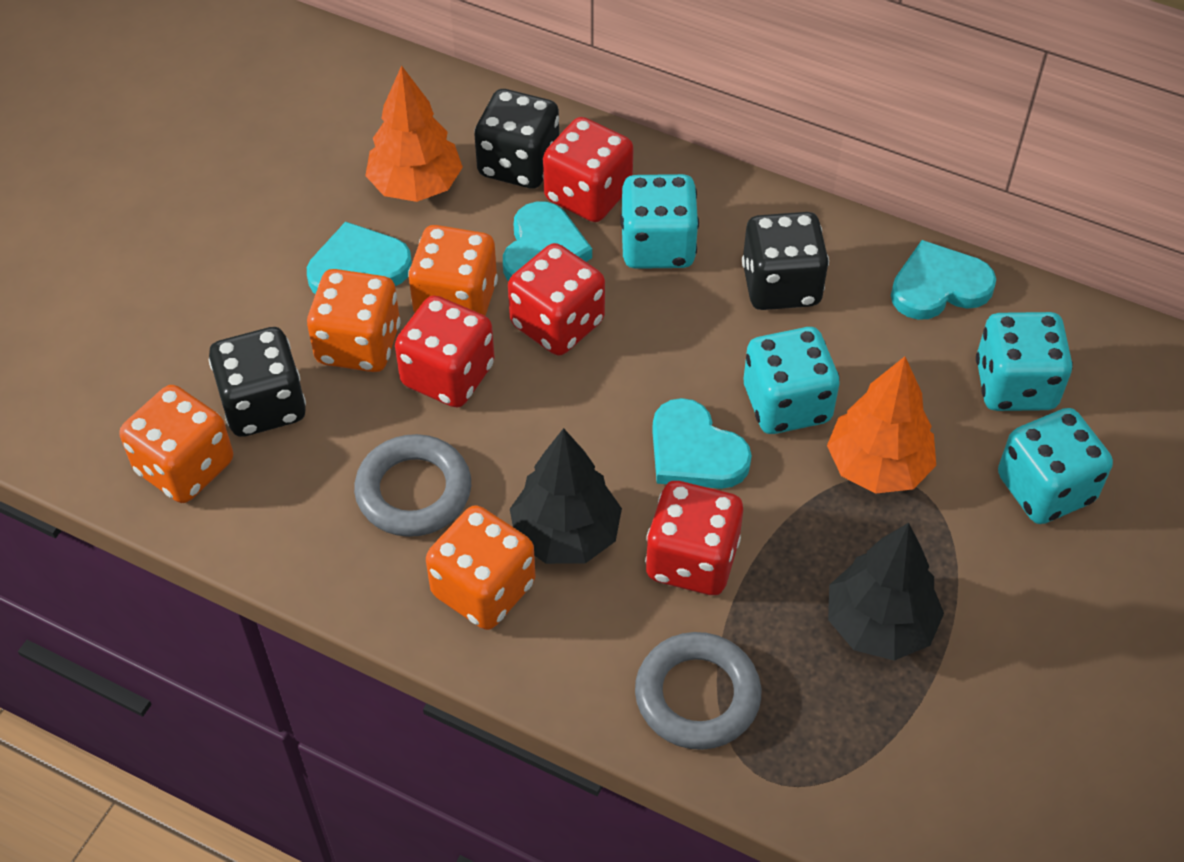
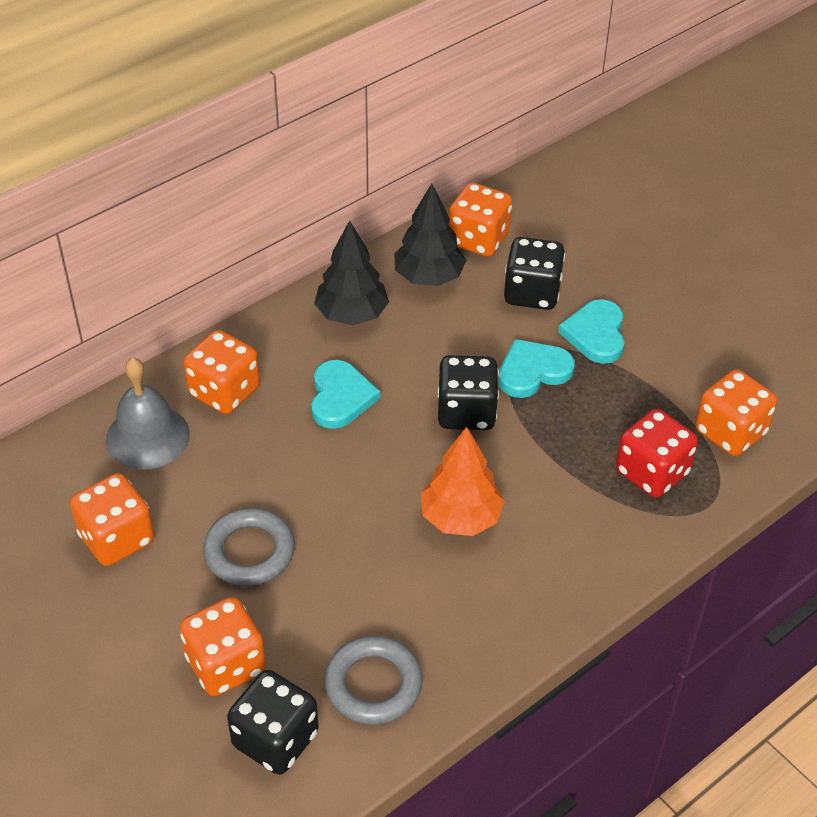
grey bell: 0 -> 1
orange dice: 4 -> 5
orange tree: 2 -> 1
red dice: 4 -> 1
turquoise dice: 4 -> 0
turquoise heart: 4 -> 3

